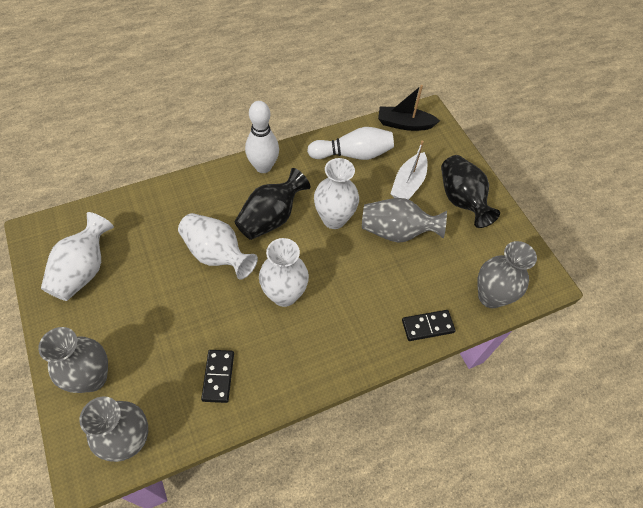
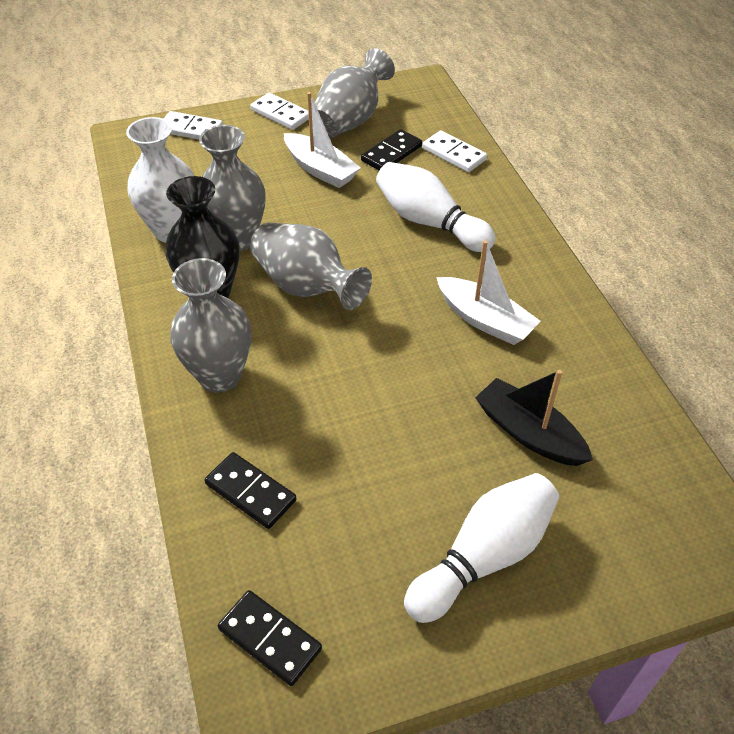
black domino: 2 -> 3
black vase: 2 -> 1
white boat: 1 -> 2
white domino: 0 -> 3
white vase: 4 -> 1

